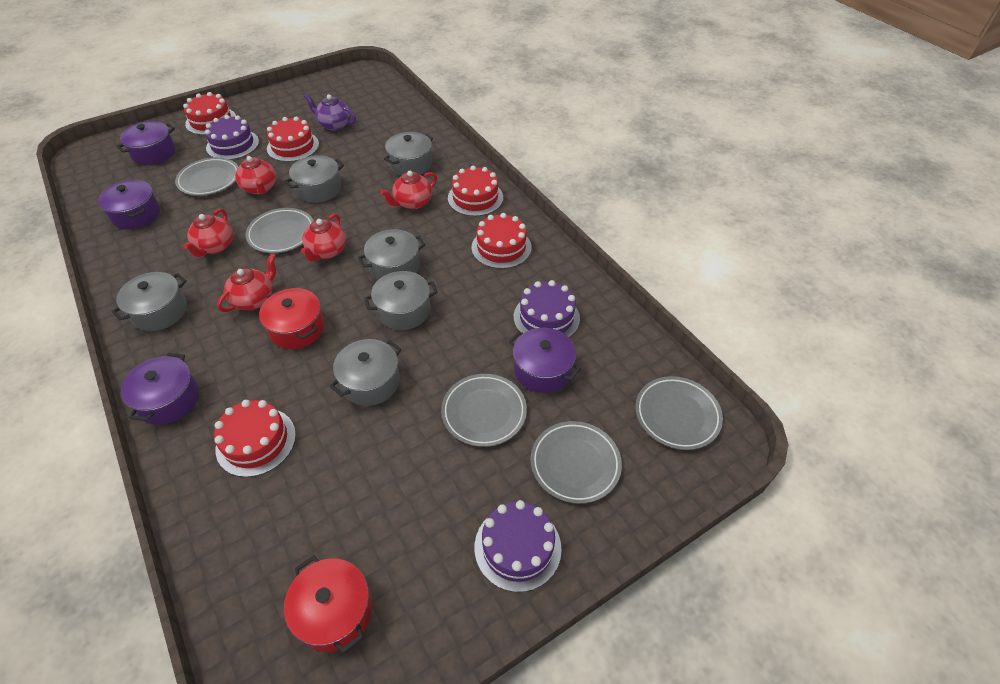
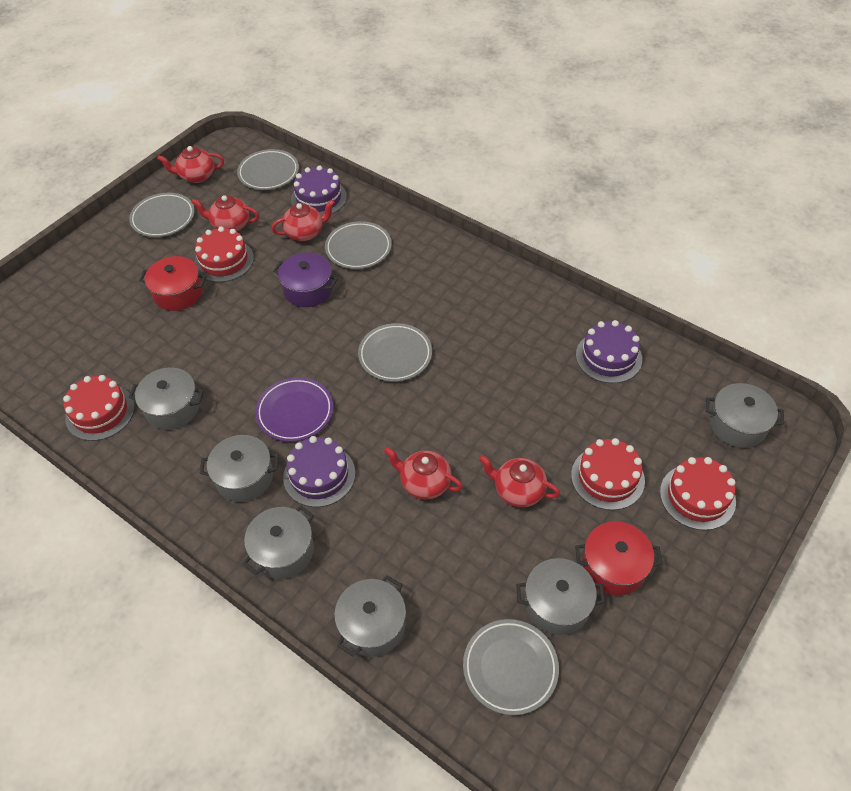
purple plate: 0 -> 1
purple pot: 4 -> 1
purple teapot: 1 -> 0
red cake: 5 -> 4

